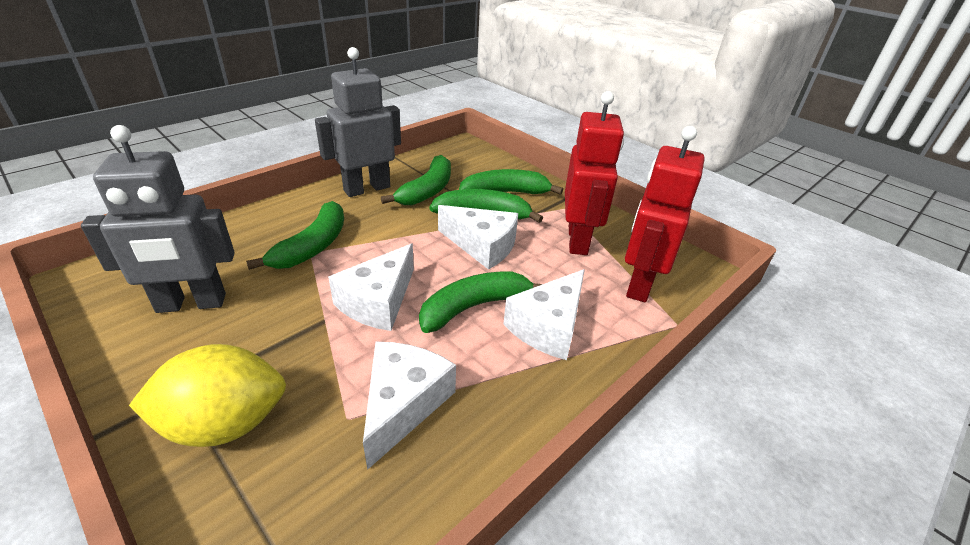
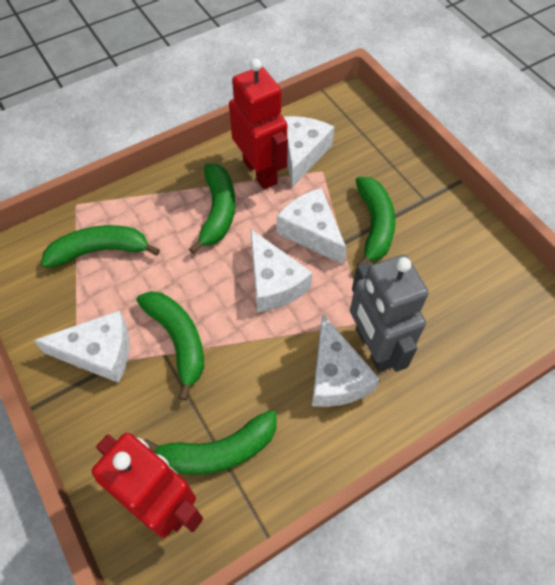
grey robot: 2 -> 1
white cheese: 4 -> 5
yellow lemon: 1 -> 0

